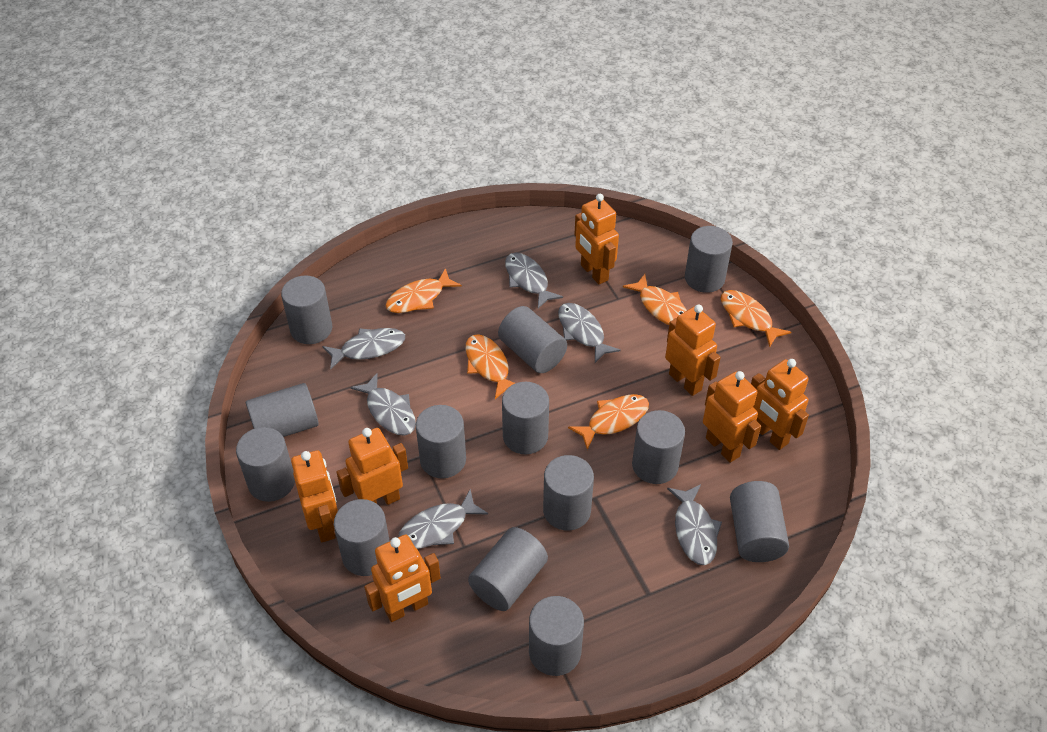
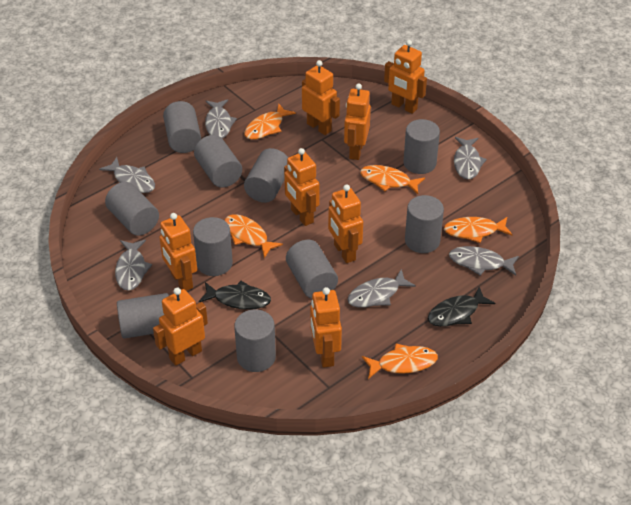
black fish: 0 -> 2
grey cylinder: 13 -> 10
orange robot: 7 -> 8

